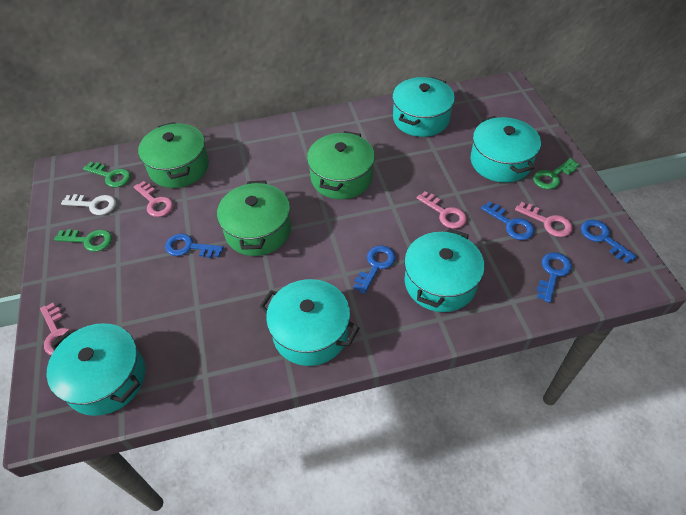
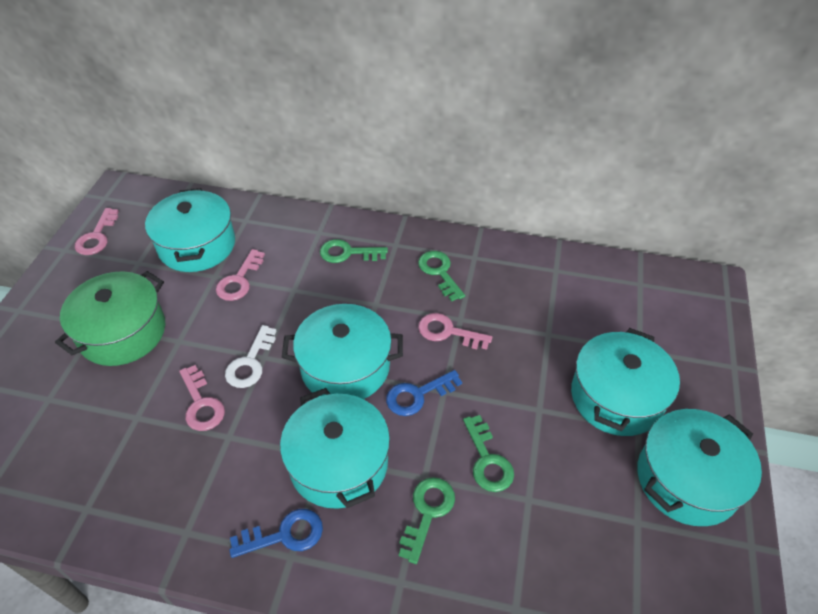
blue key: 5 -> 2
green key: 3 -> 4
green pot: 3 -> 1

